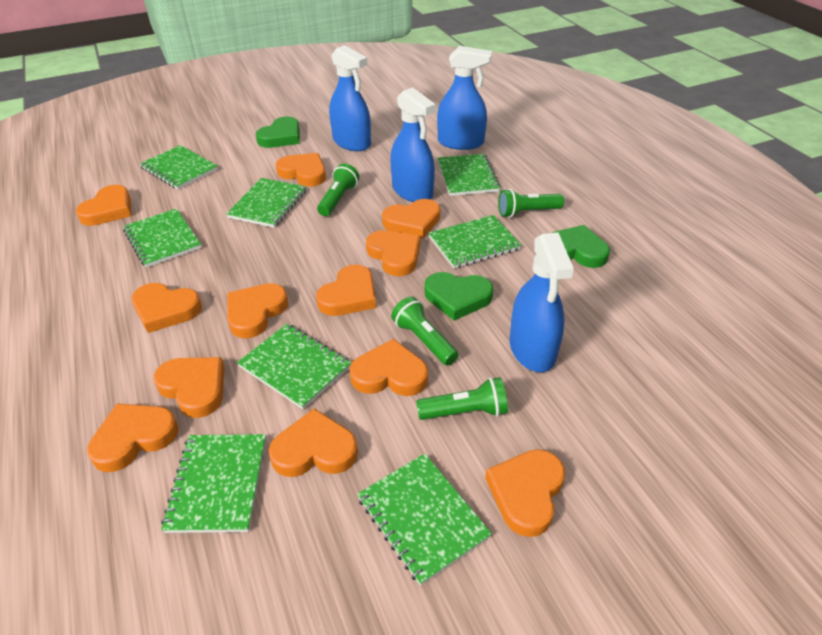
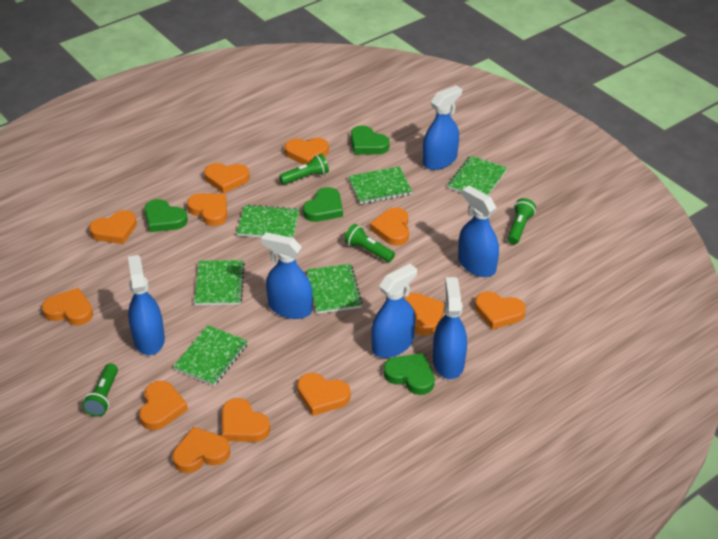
blue spray bottle: 4 -> 6
green heart: 3 -> 4
green notebook: 8 -> 6

